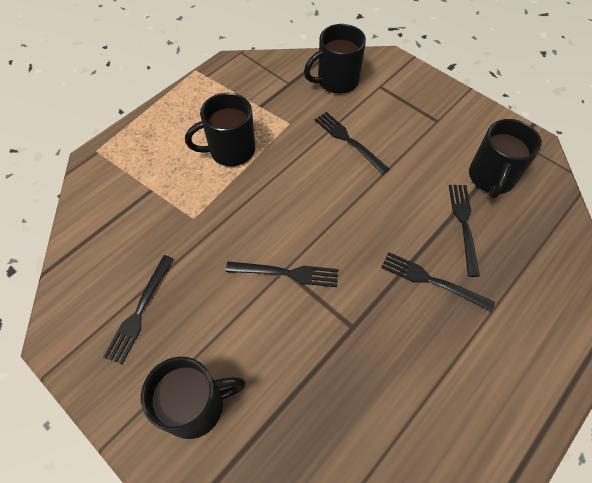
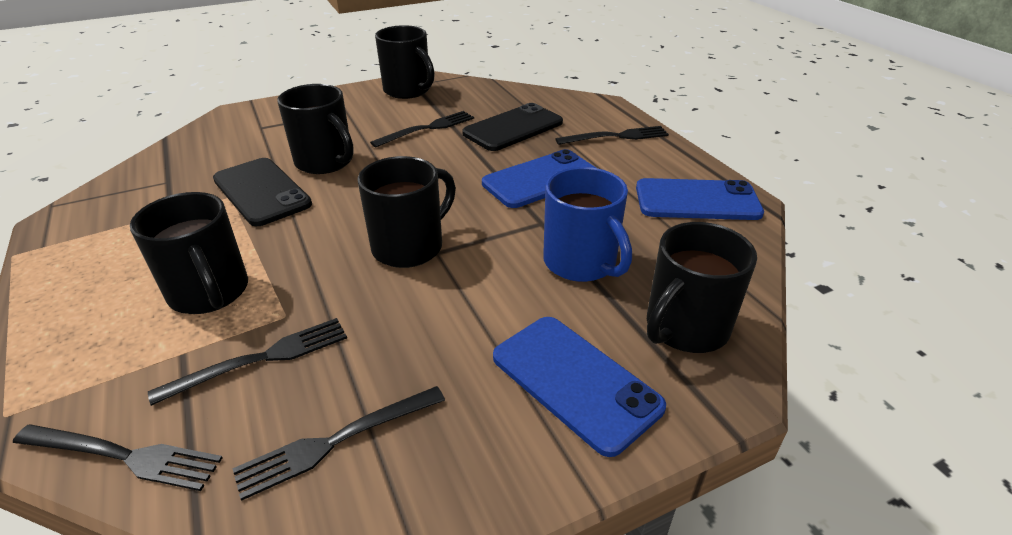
black mug: 4 -> 5
black phone: 0 -> 2
blue mug: 0 -> 1
blue phone: 0 -> 3

